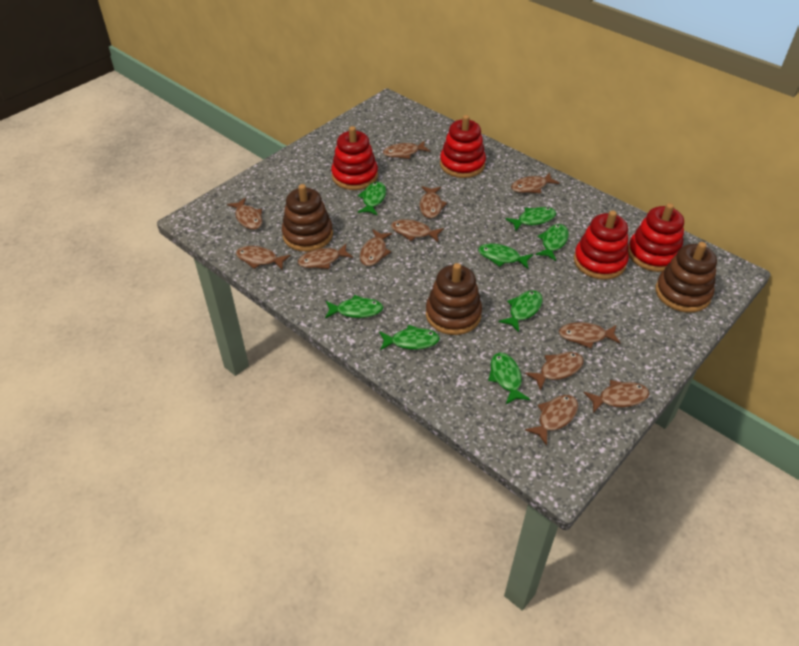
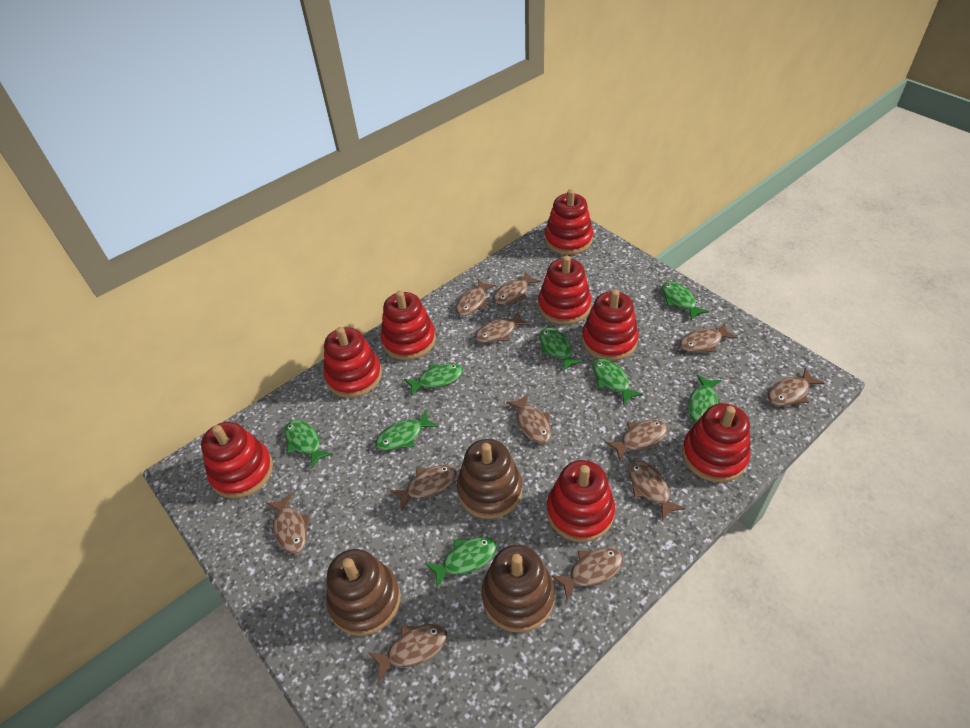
red stacking toy: 4 -> 8

